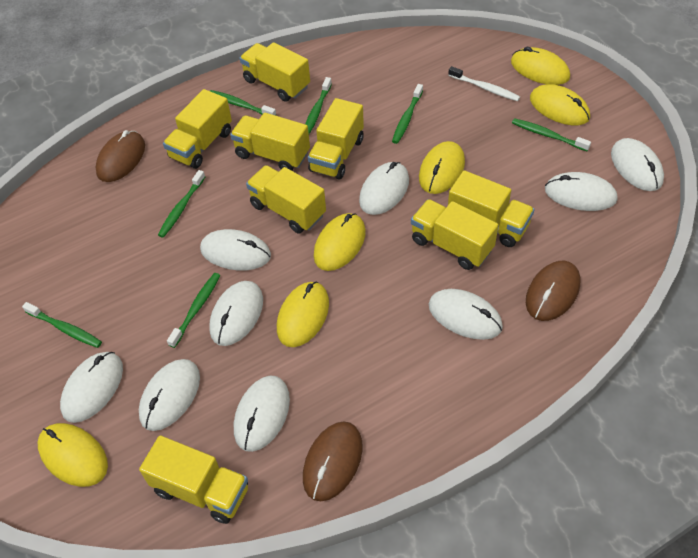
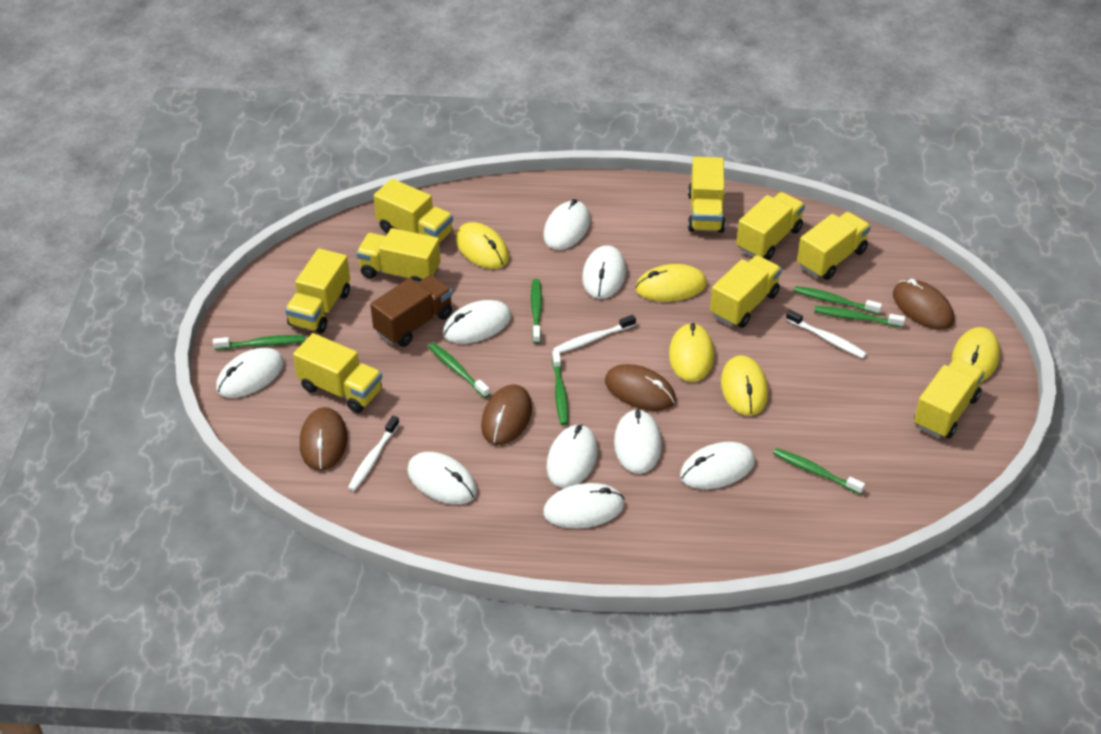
brown mouse: 3 -> 4
brown truck: 0 -> 1
white toothbrush: 1 -> 3
yellow mouse: 6 -> 5
yellow truck: 8 -> 9

